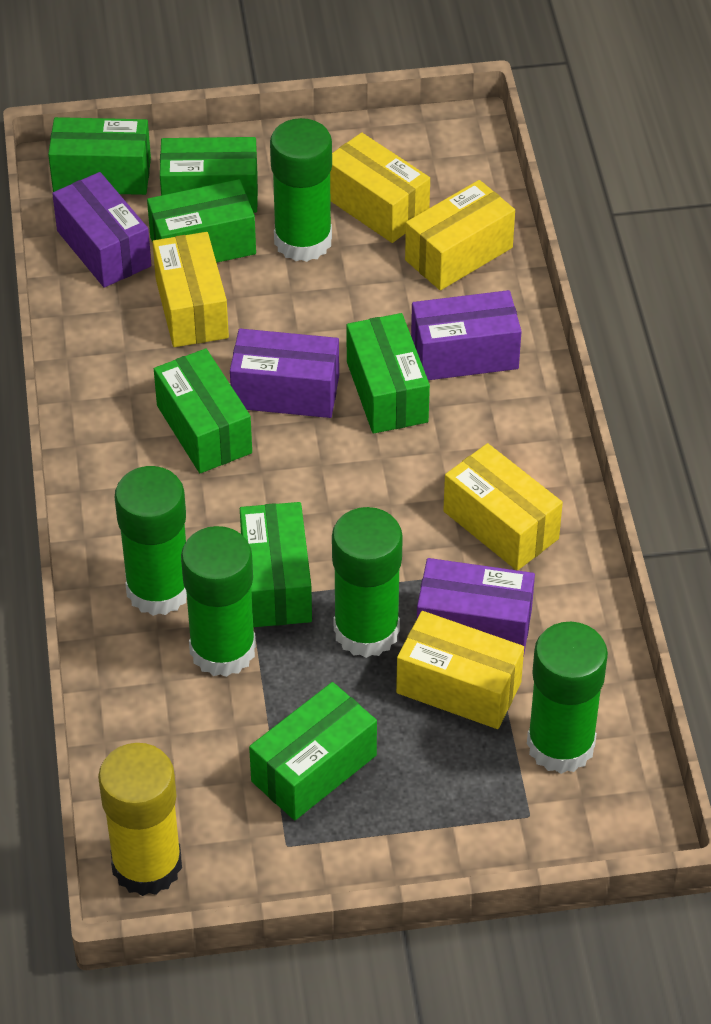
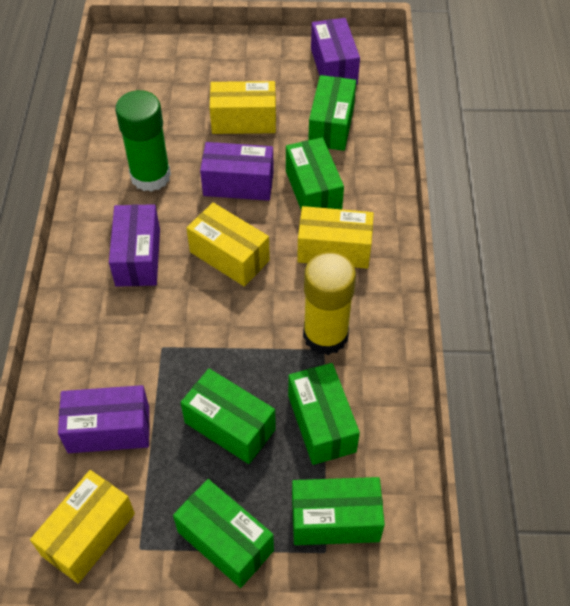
green box: 7 -> 6
green glue stick: 5 -> 1
yellow box: 5 -> 4

